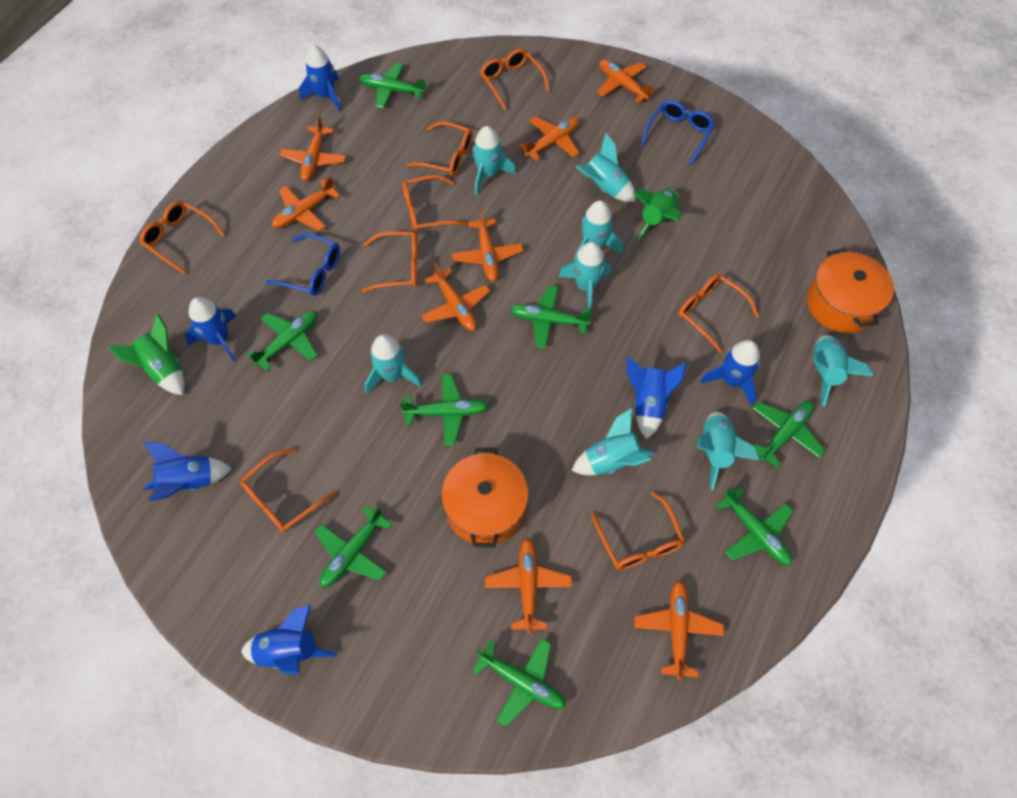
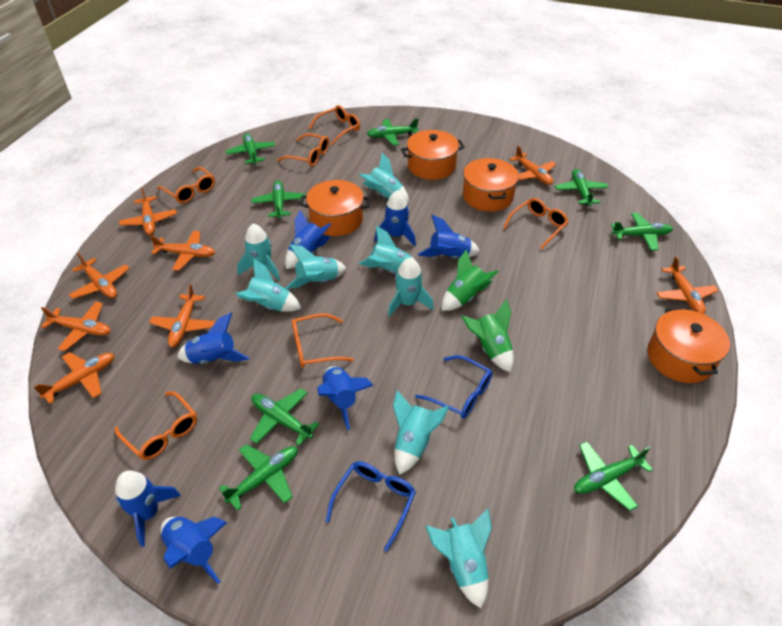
blue rocket: 6 -> 7
orange glasses: 8 -> 6
orange pot: 2 -> 4

